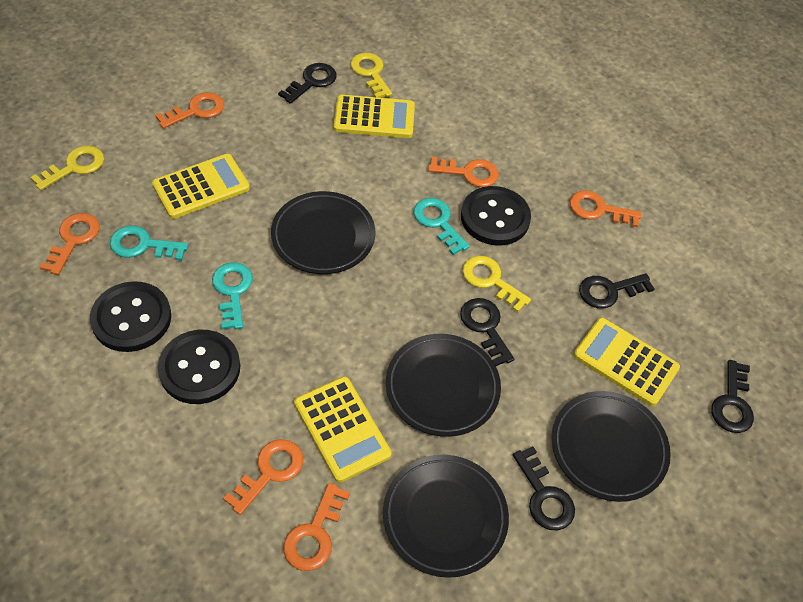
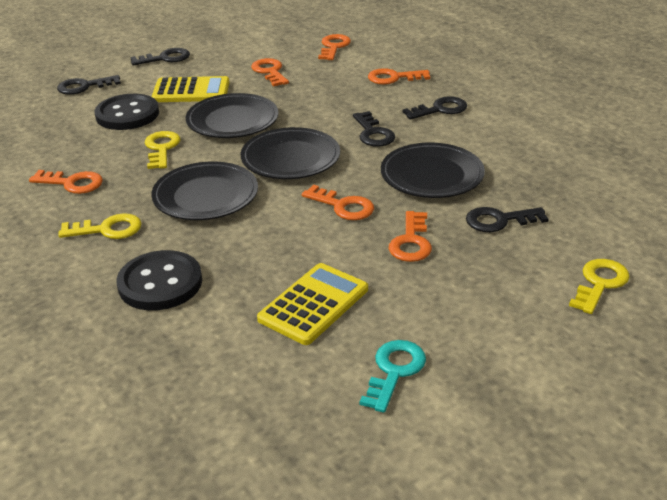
black button: 3 -> 2
turquoise key: 3 -> 1
yellow calculator: 4 -> 2

